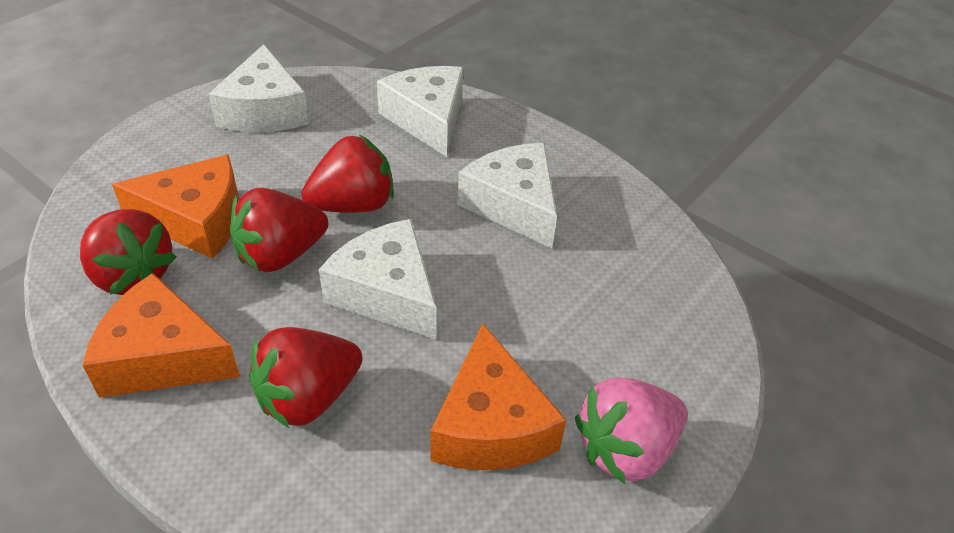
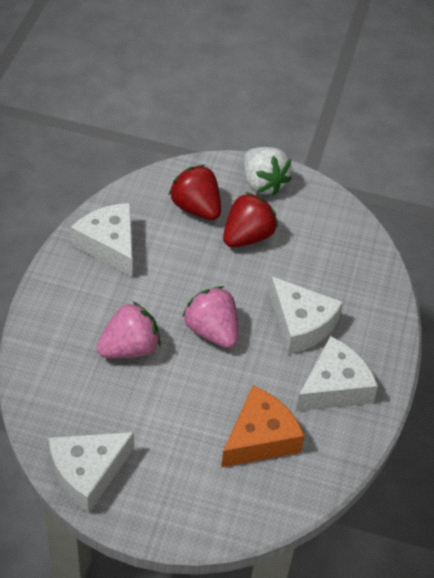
orange cheese: 3 -> 1
pink strawberry: 1 -> 2
red strawberry: 4 -> 2
white strawberry: 0 -> 1

